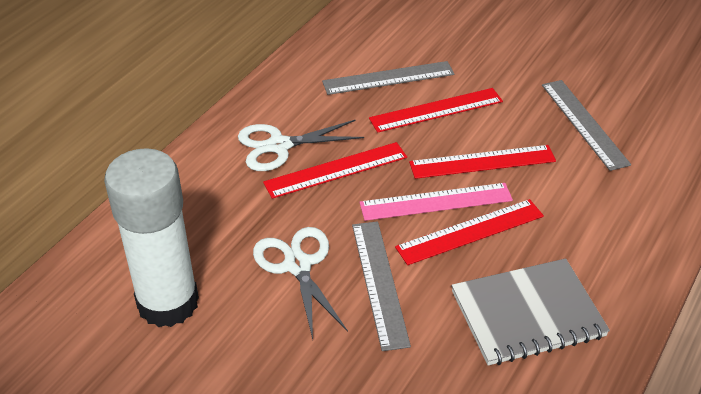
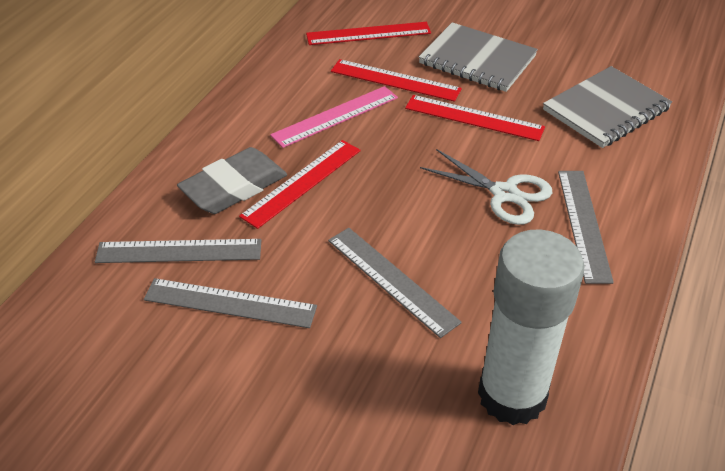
grey eraser: 0 -> 1
grey notebook: 1 -> 2
grey ruler: 3 -> 4
white scissors: 2 -> 1

